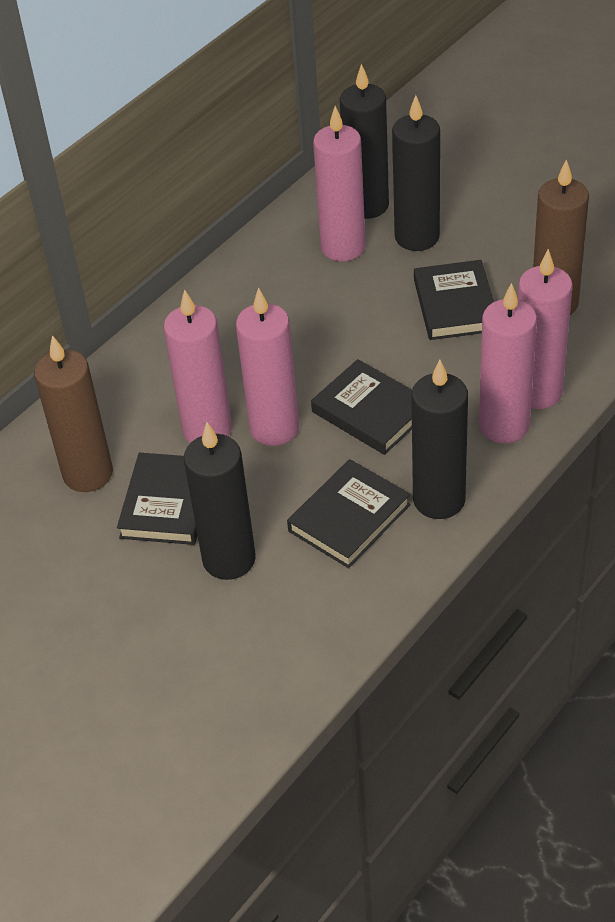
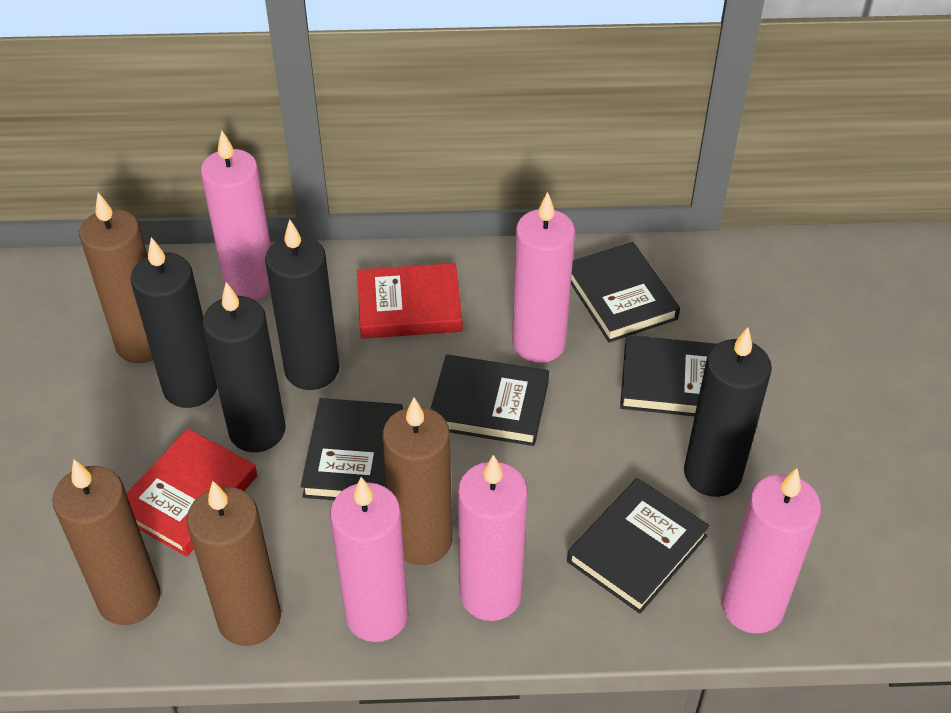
black book: 4 -> 5
brown candle: 2 -> 4
red book: 0 -> 2

